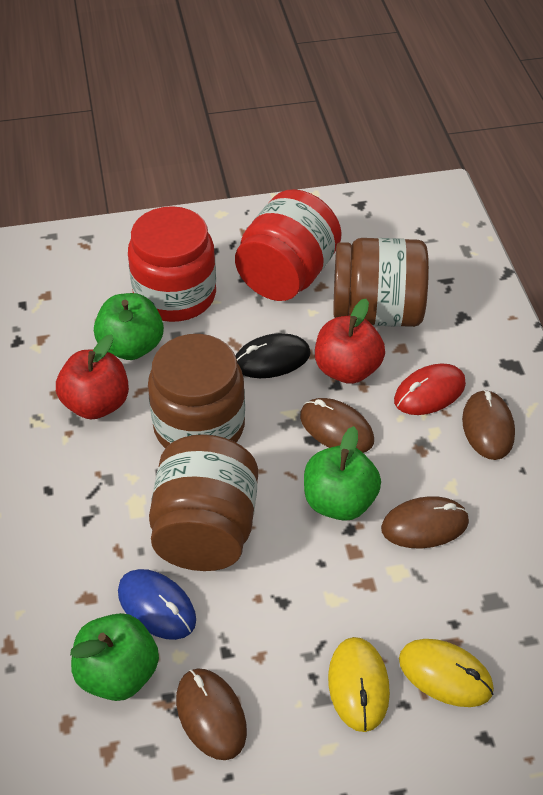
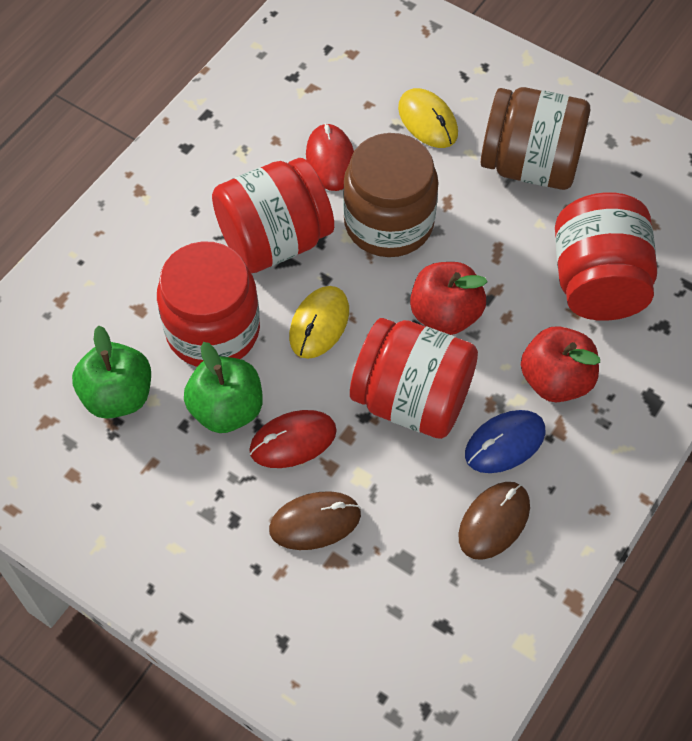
black mouse: 1 -> 0
brown jar: 3 -> 2
brown mouse: 4 -> 2
green apple: 3 -> 2
red jar: 2 -> 4
red mouse: 1 -> 2

